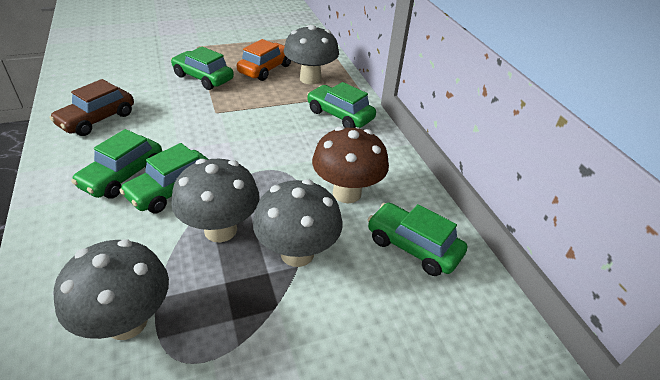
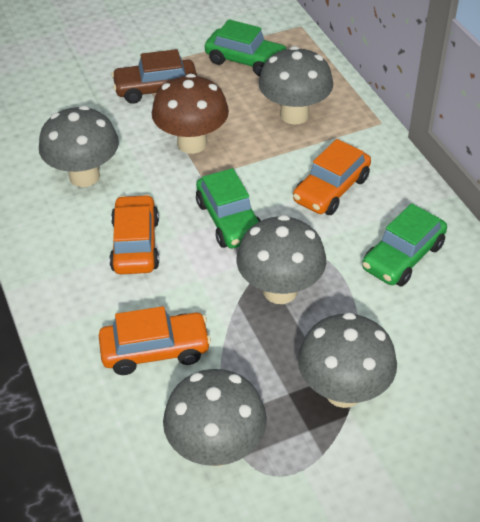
green car: 5 -> 3
grey mushroom: 4 -> 5
orange car: 1 -> 3

